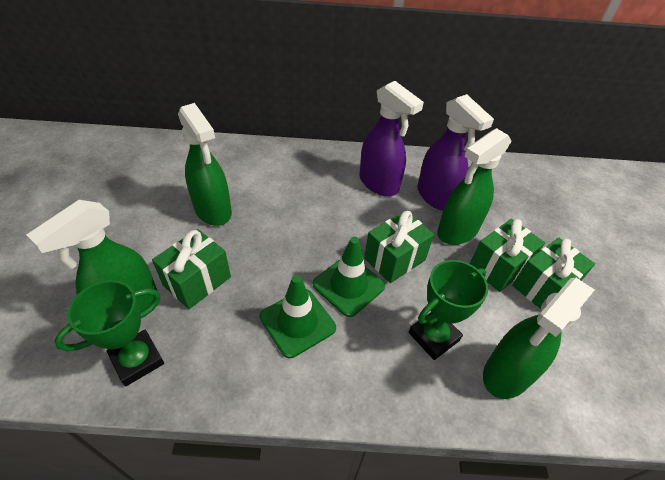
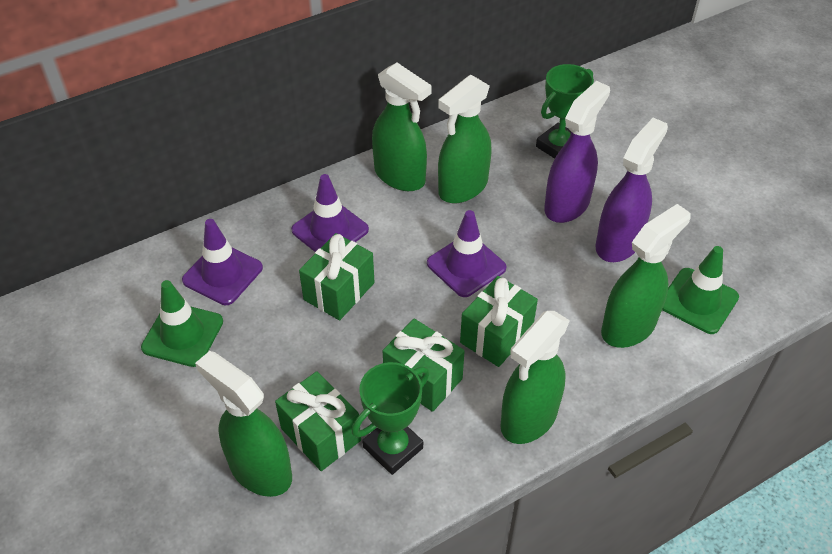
green spray bottle: 4 -> 5
purple traffic cone: 0 -> 3

